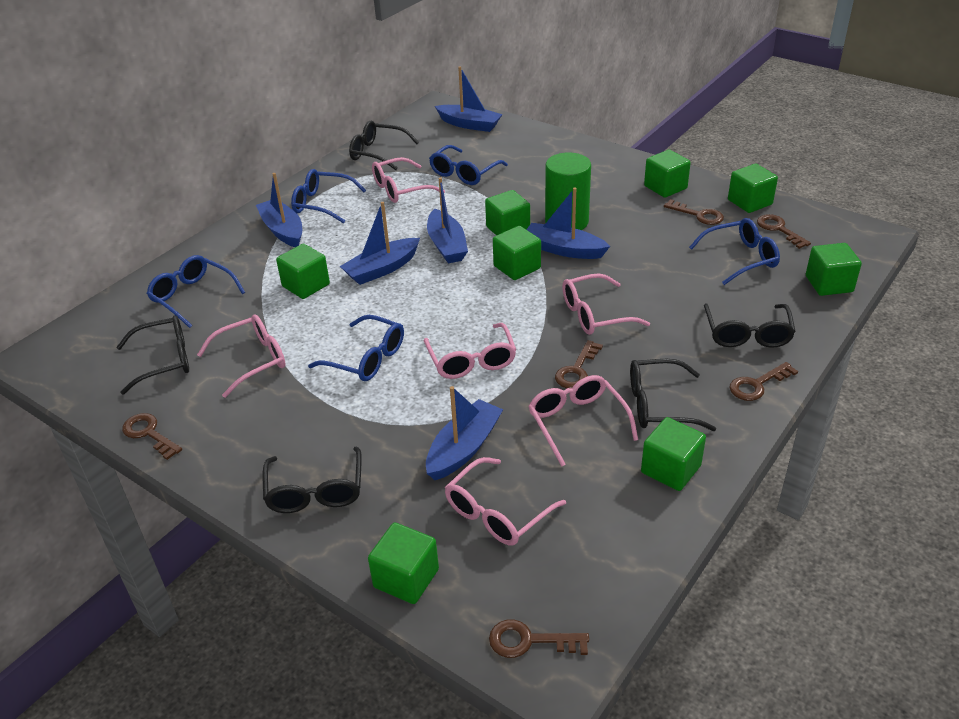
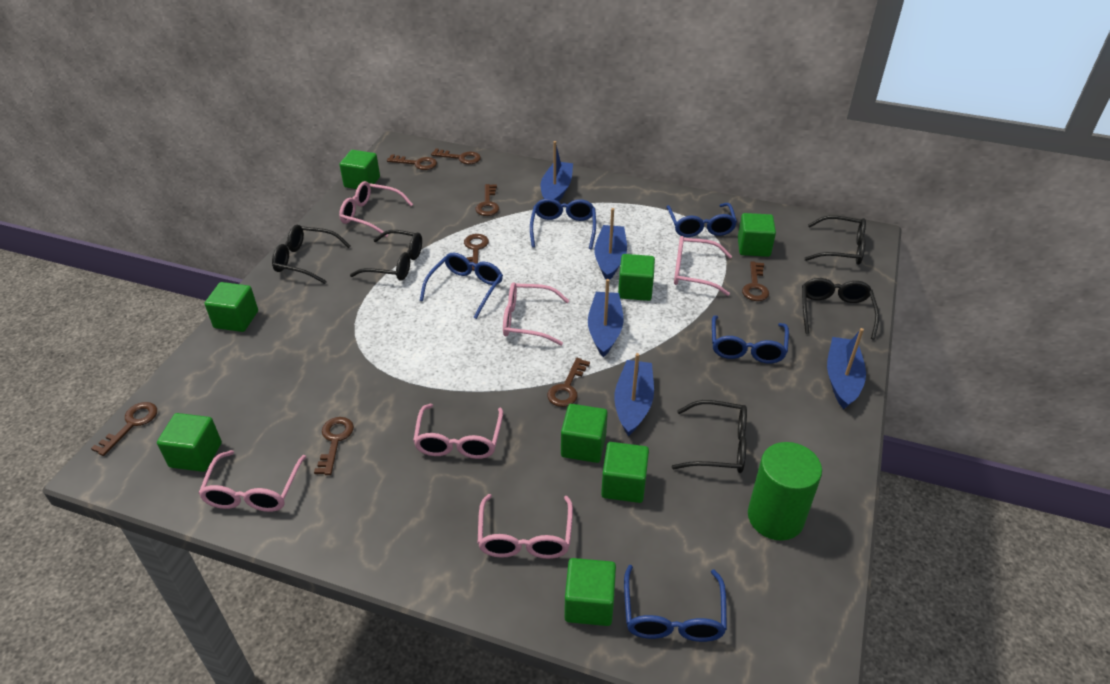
blue boat: 6 -> 5
brown key: 6 -> 8

